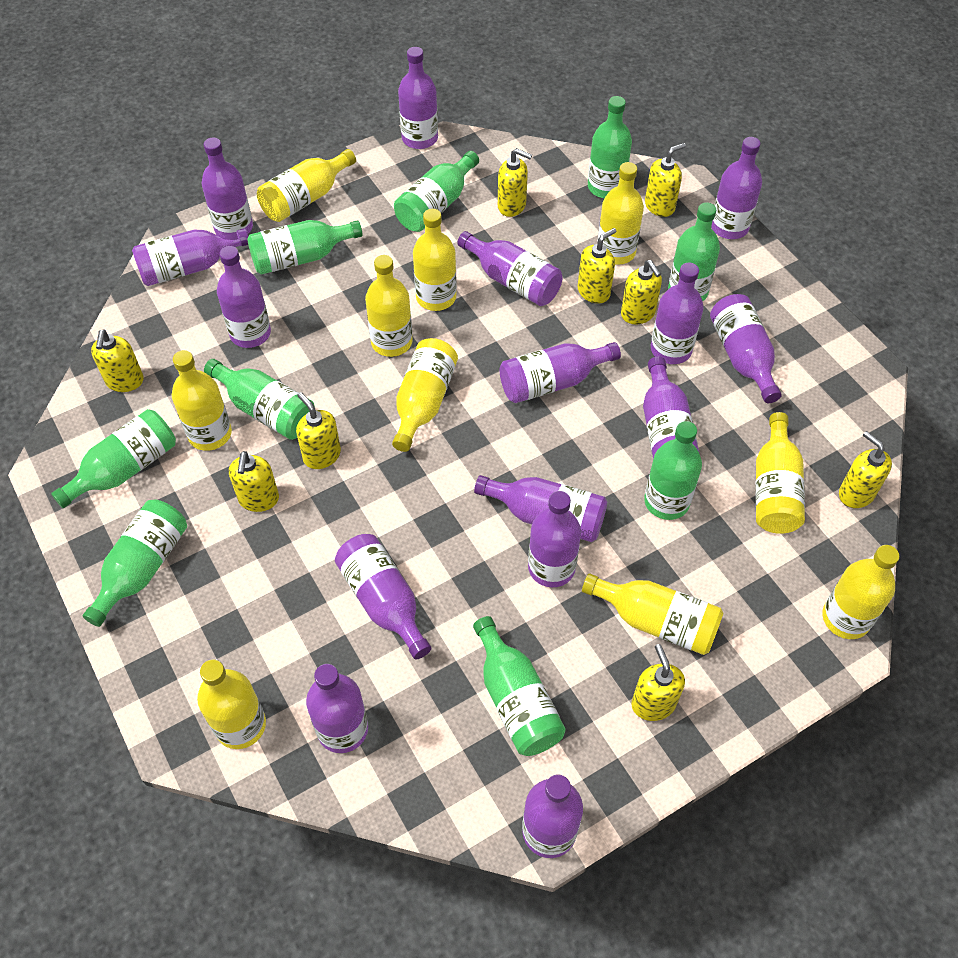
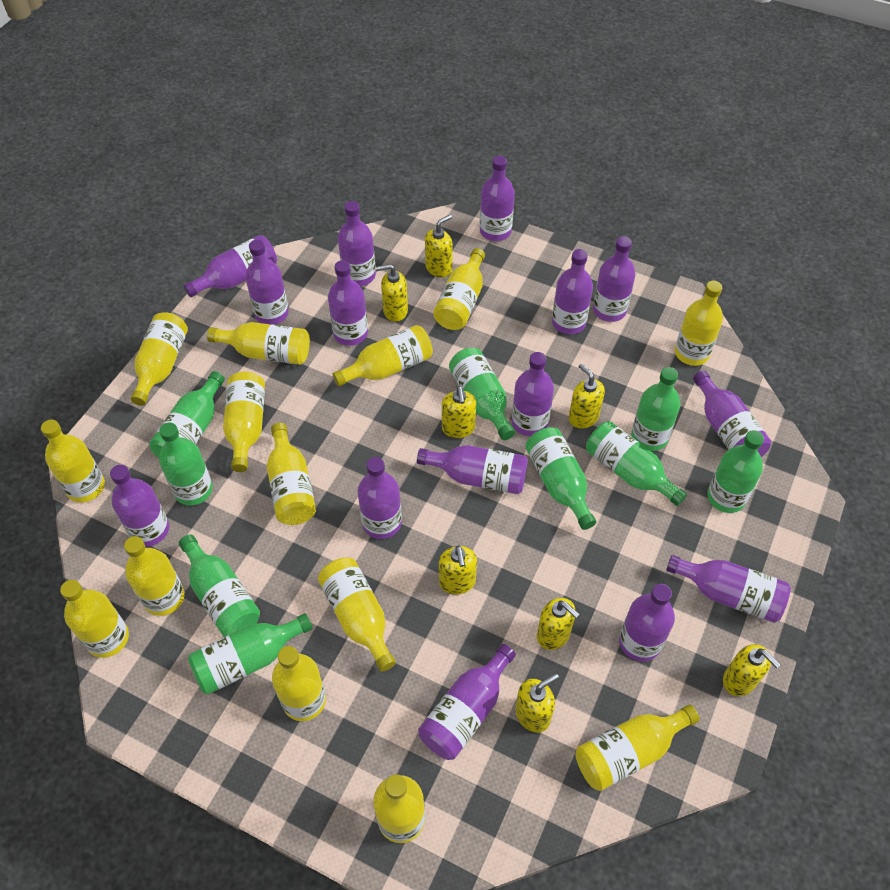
yellow bottle: 10 -> 14
yellow soap dispenser: 9 -> 8

